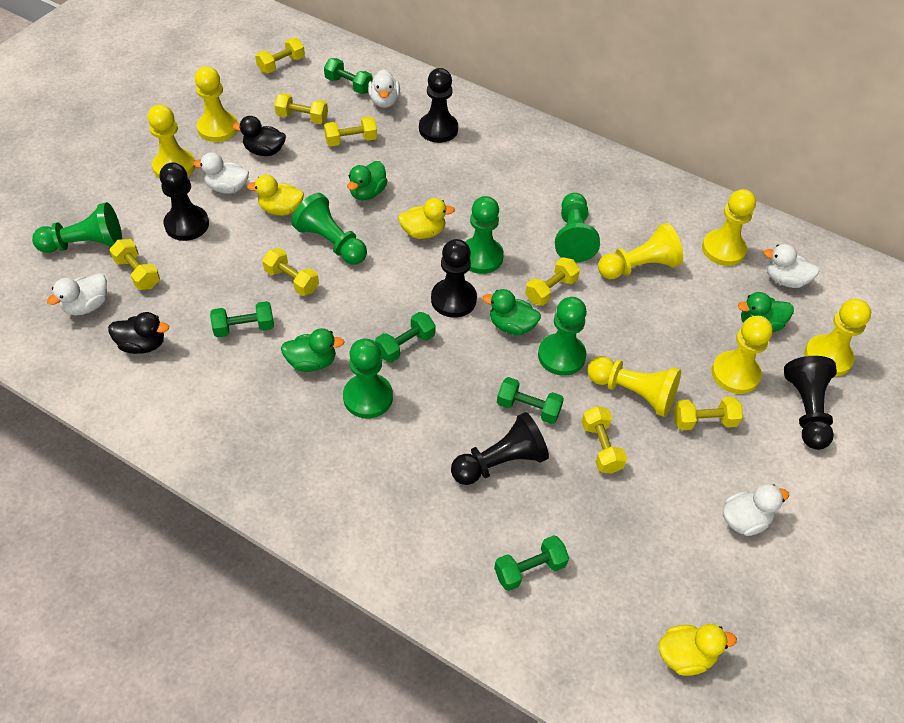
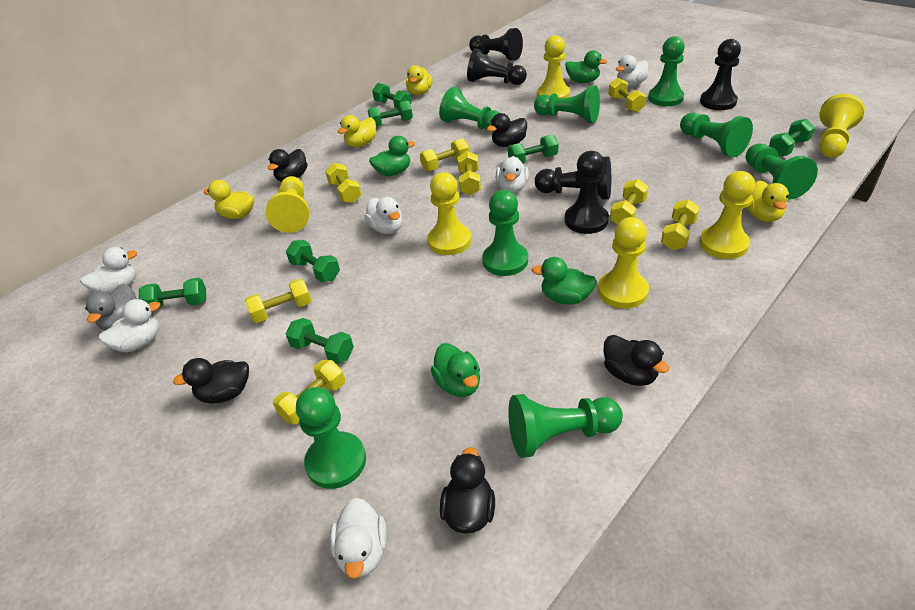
black duck: 2 -> 5
green dumbbell: 5 -> 7
green pawn: 6 -> 8
grey duck: 0 -> 1
white duck: 5 -> 6
yellow duck: 3 -> 4
yellow pawn: 7 -> 6

